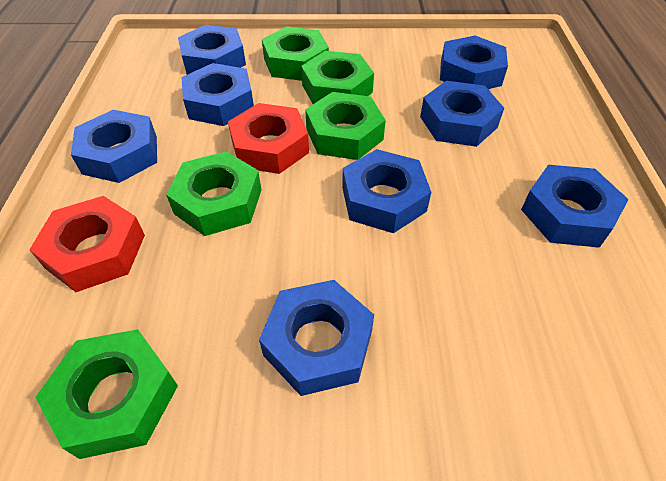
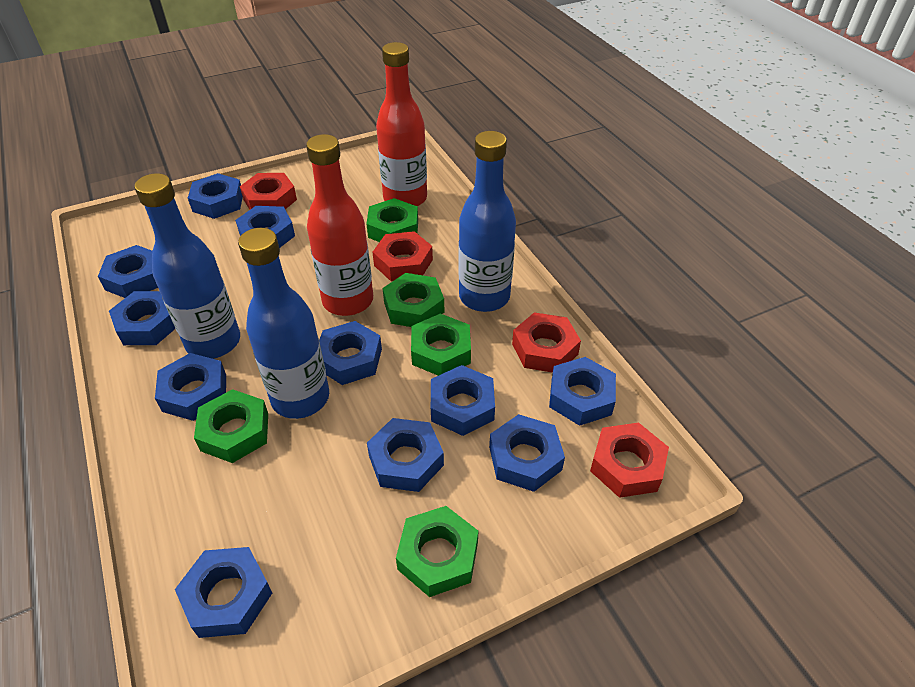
blue bottle: 0 -> 3
blue nut: 8 -> 11
red bottle: 0 -> 2
red nut: 2 -> 4

